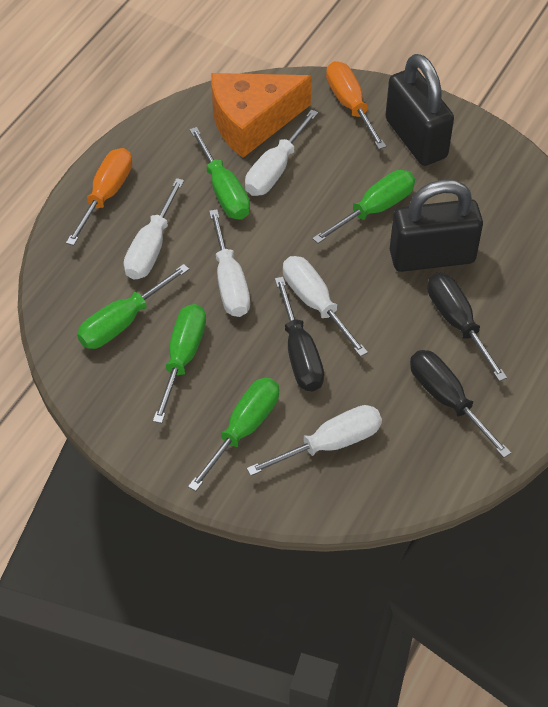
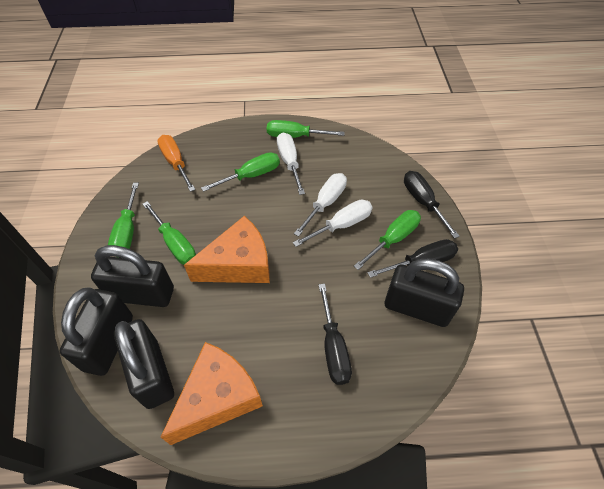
black padlock: 2 -> 4
orange cheese: 1 -> 2
orange screwdriver: 2 -> 1
white screwdriver: 5 -> 3

